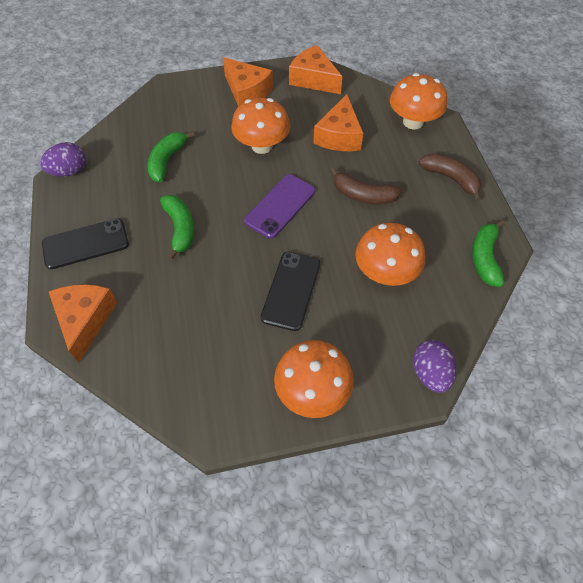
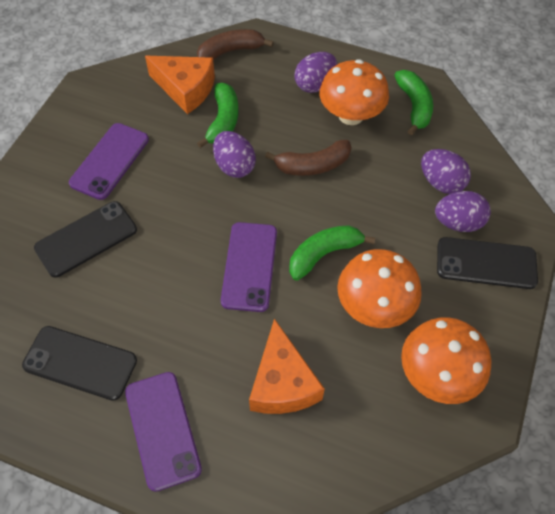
black phone: 2 -> 3
orange cheese: 4 -> 2
orange mushroom: 4 -> 3
purple egg: 2 -> 4
purple phone: 1 -> 3

